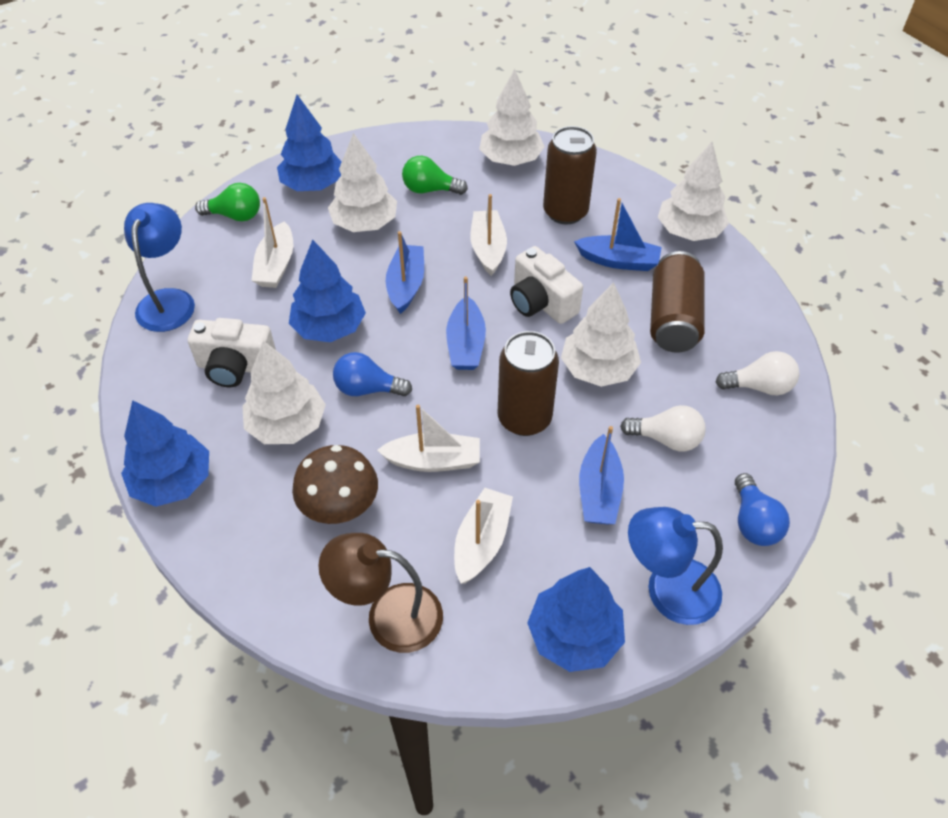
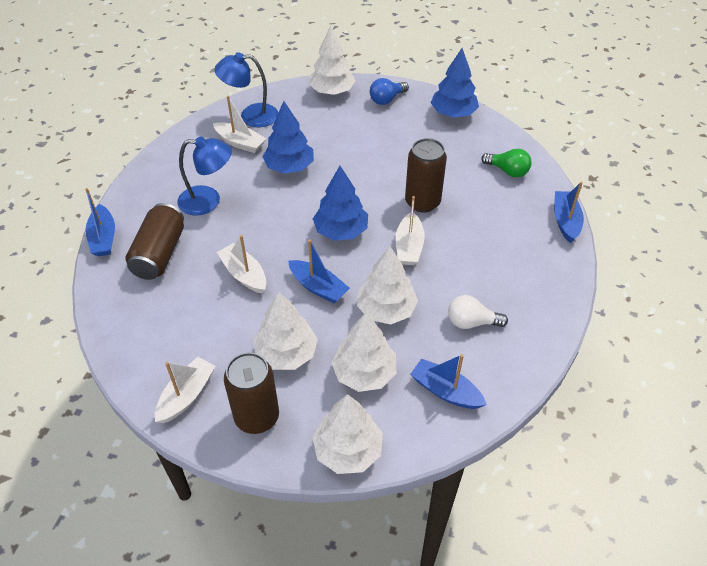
blue light bulb: 2 -> 1
blue tree: 4 -> 3
brown lamp: 1 -> 0
brown mushroom: 1 -> 0
green light bulb: 2 -> 1
white camera: 2 -> 0
white light bulb: 2 -> 1

